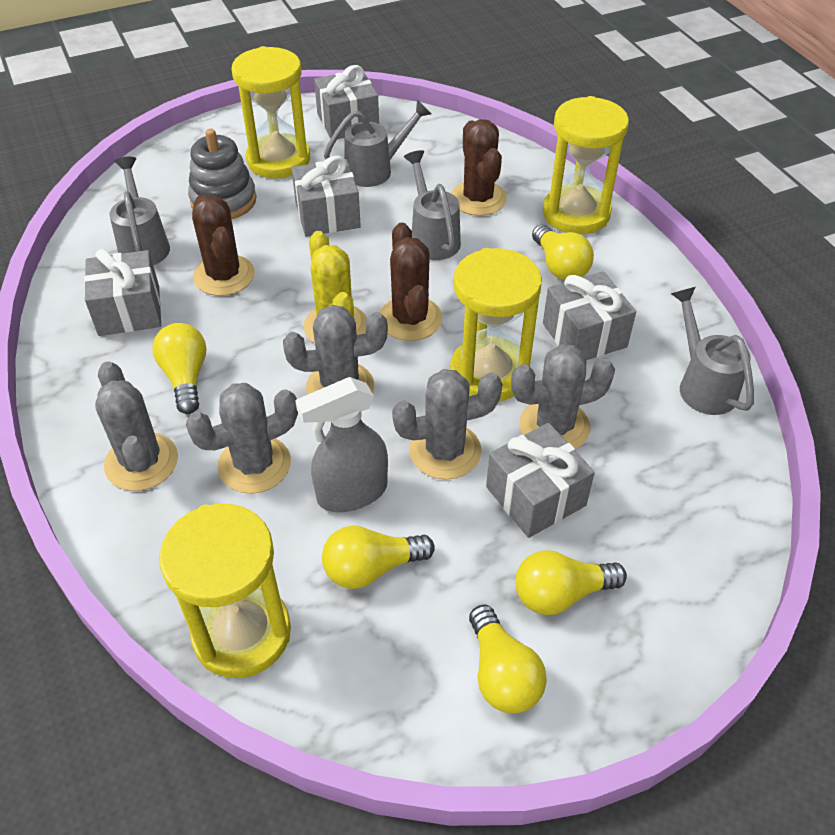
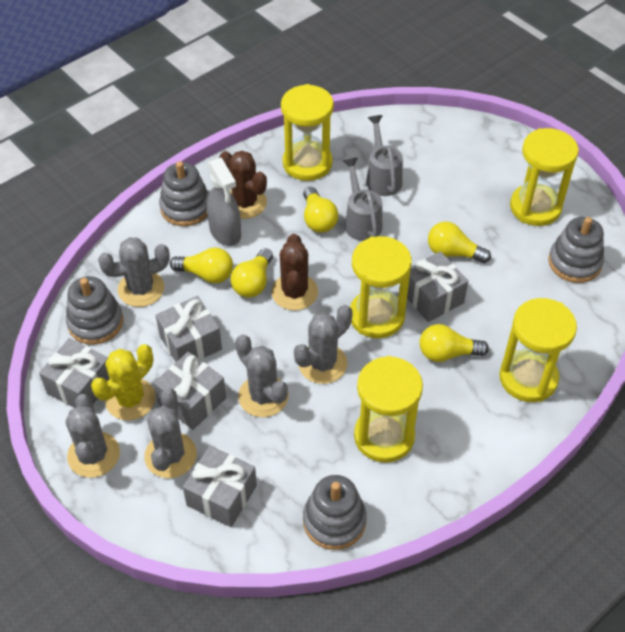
brown cactus: 3 -> 2
grey stacking toy: 1 -> 4
grey watering can: 4 -> 2
yellow hourglass: 4 -> 5

